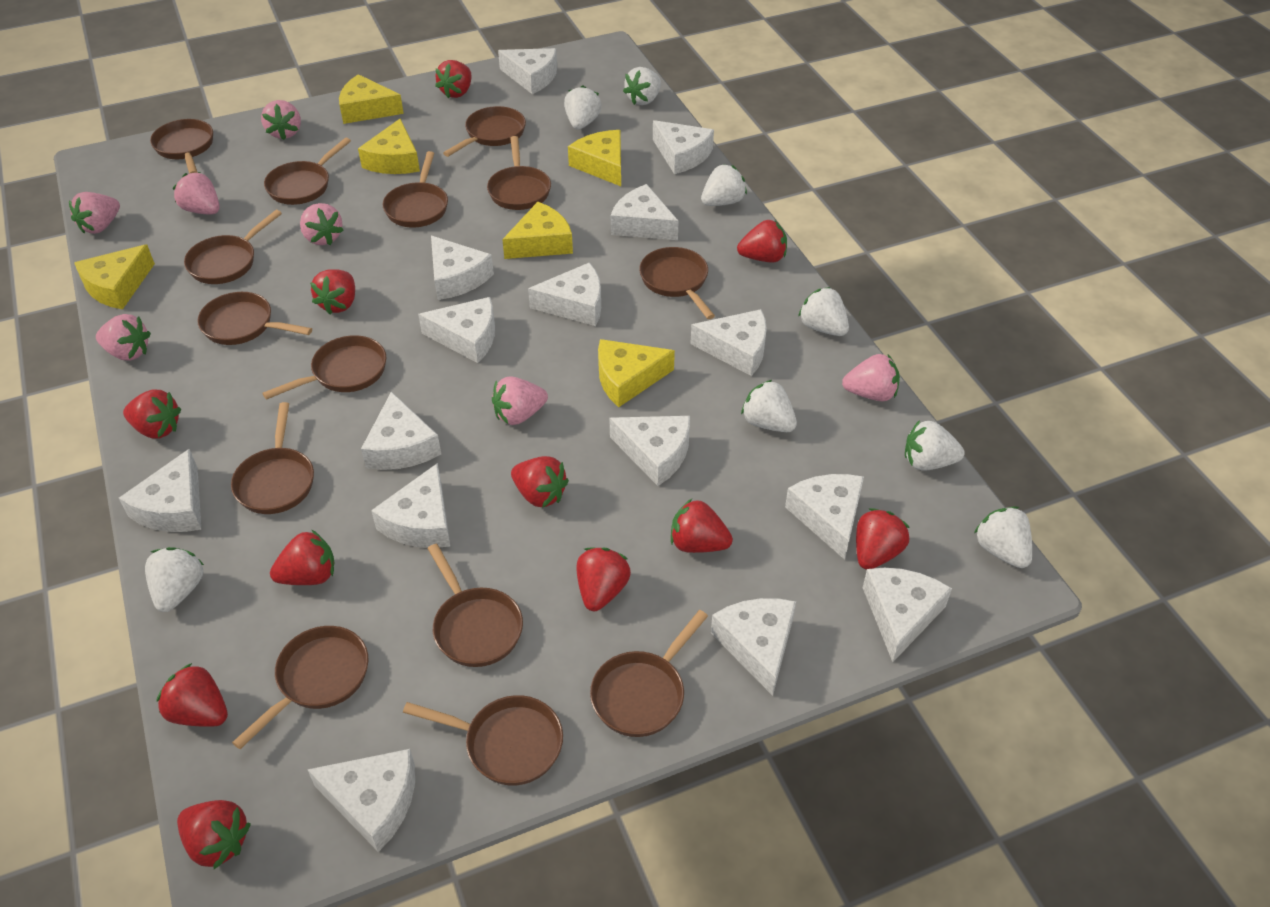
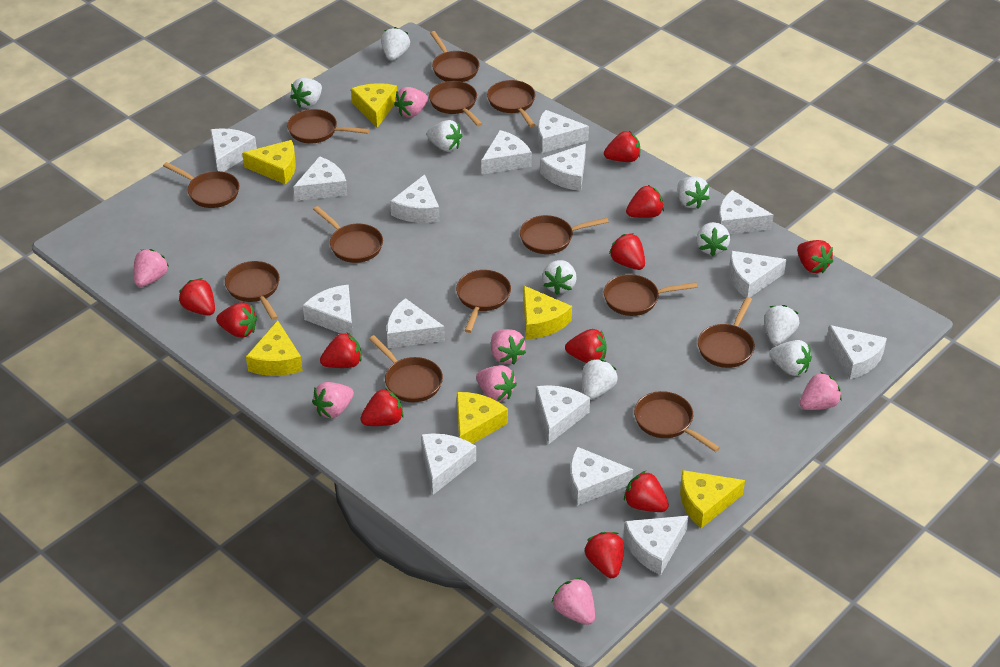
brown pan: 14 -> 13
white strawberry: 8 -> 9

